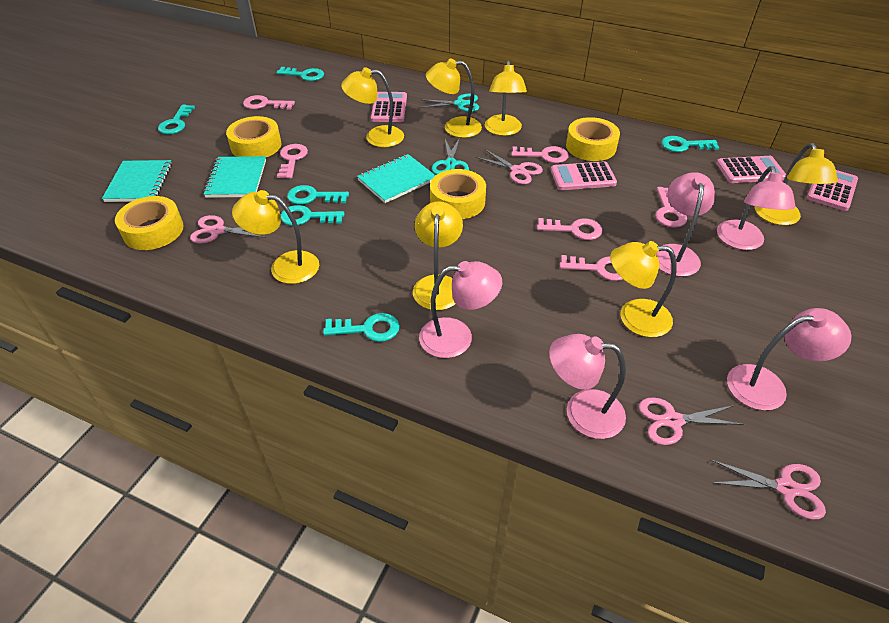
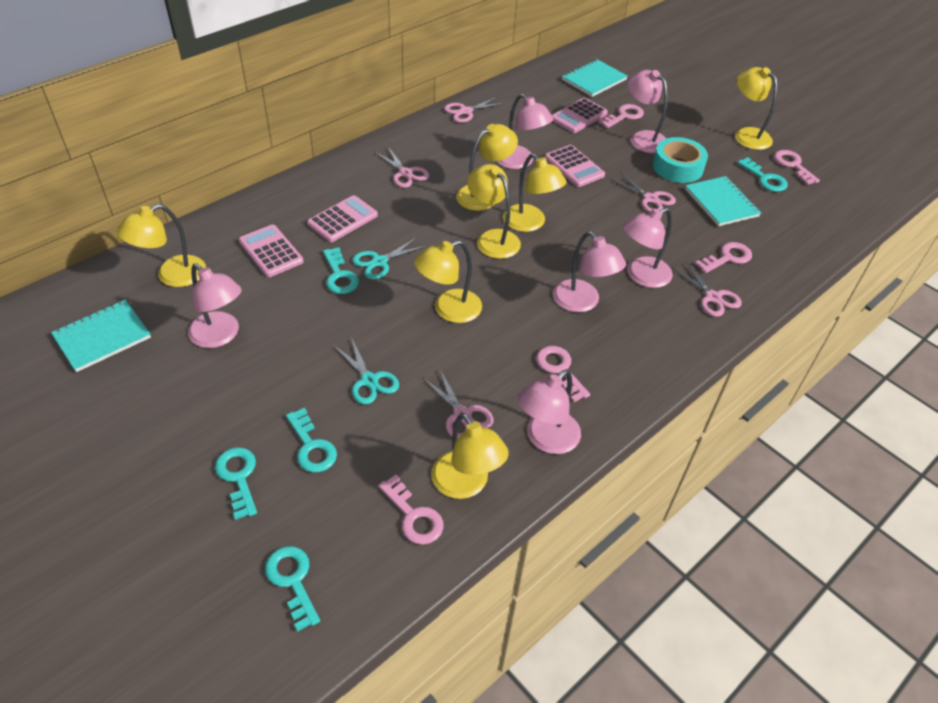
pink key: 6 -> 5
pink lamp: 5 -> 6
pink scissors: 4 -> 5
turquoise key: 6 -> 5
turquoise tape: 0 -> 1
yellow tape: 4 -> 0

